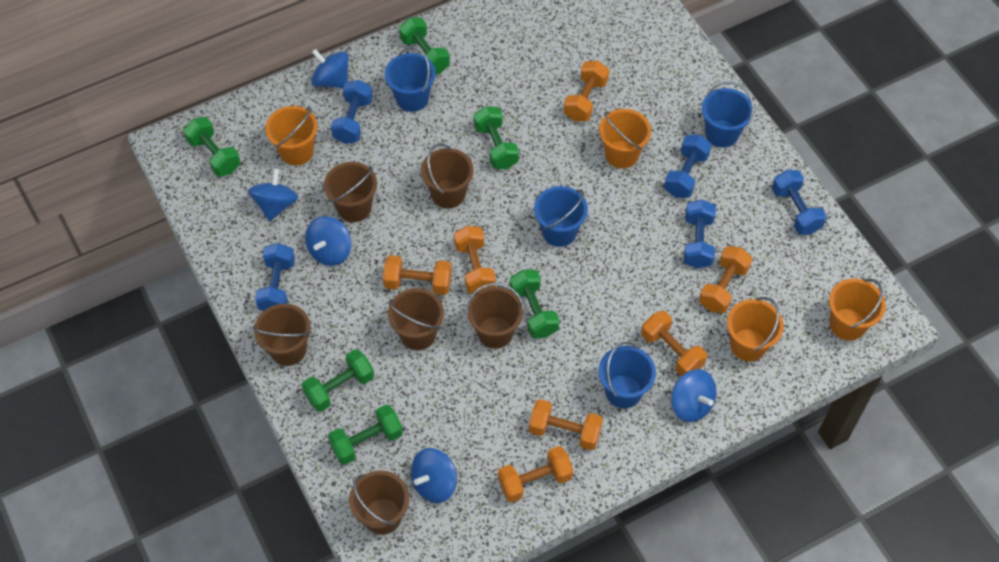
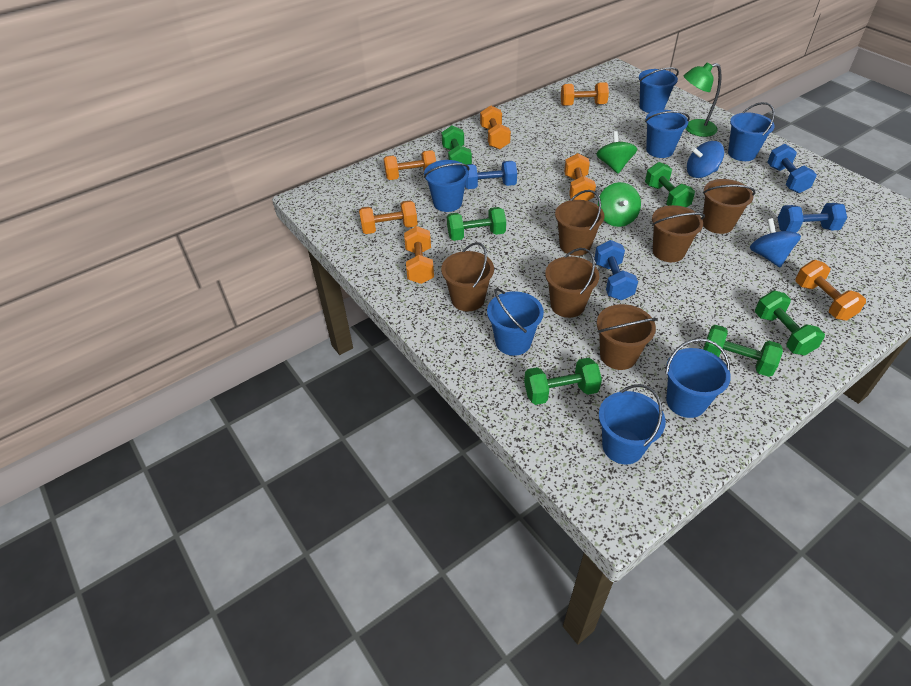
blue bucket: 4 -> 7
blue dumbbell: 5 -> 4
blue spinning top: 5 -> 2
green lamp: 0 -> 1
green spinning top: 0 -> 2
orange bucket: 4 -> 0

